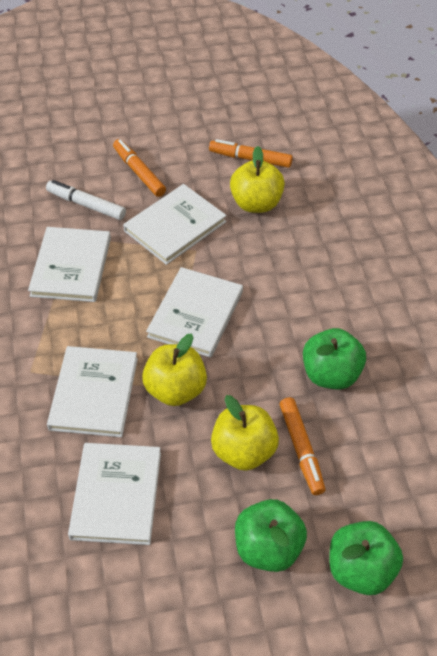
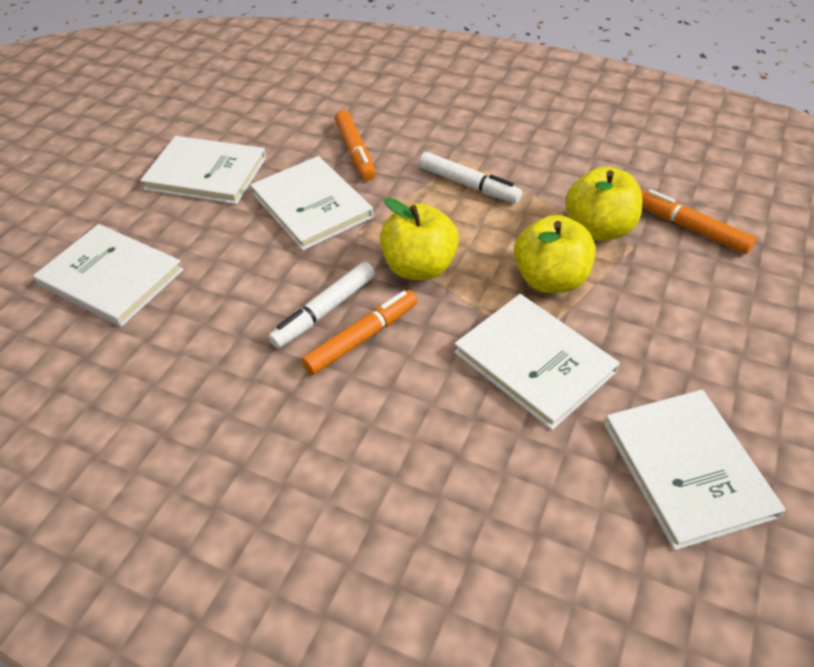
green apple: 3 -> 0
white marker: 1 -> 2

